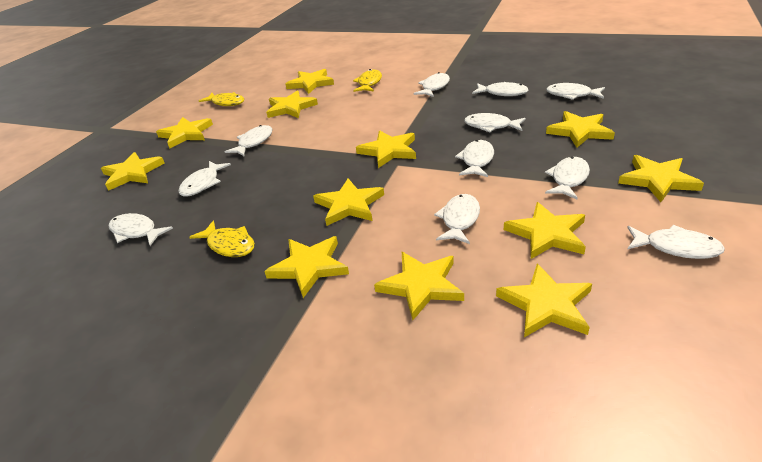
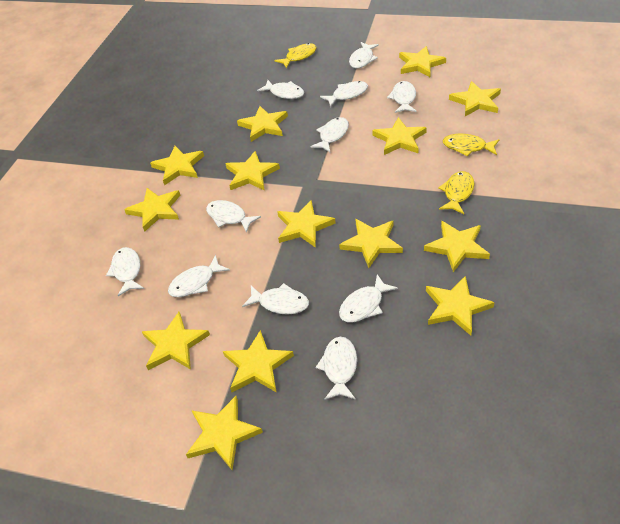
yellow star: 12 -> 14

